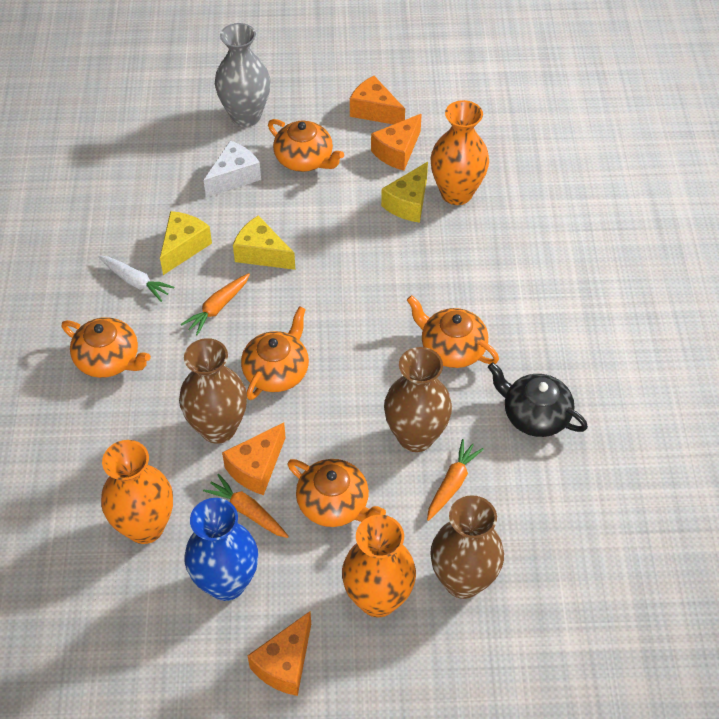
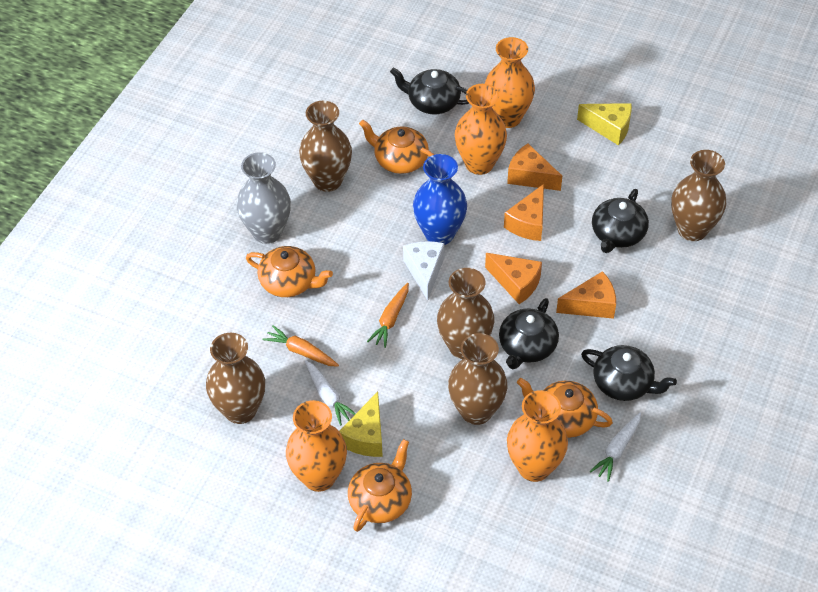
black teapot: 1 -> 4
brown vase: 3 -> 5
orange carrot: 3 -> 2
orange teapot: 5 -> 4
orange vase: 3 -> 4
white carrot: 1 -> 2
yellow cheese: 3 -> 2

